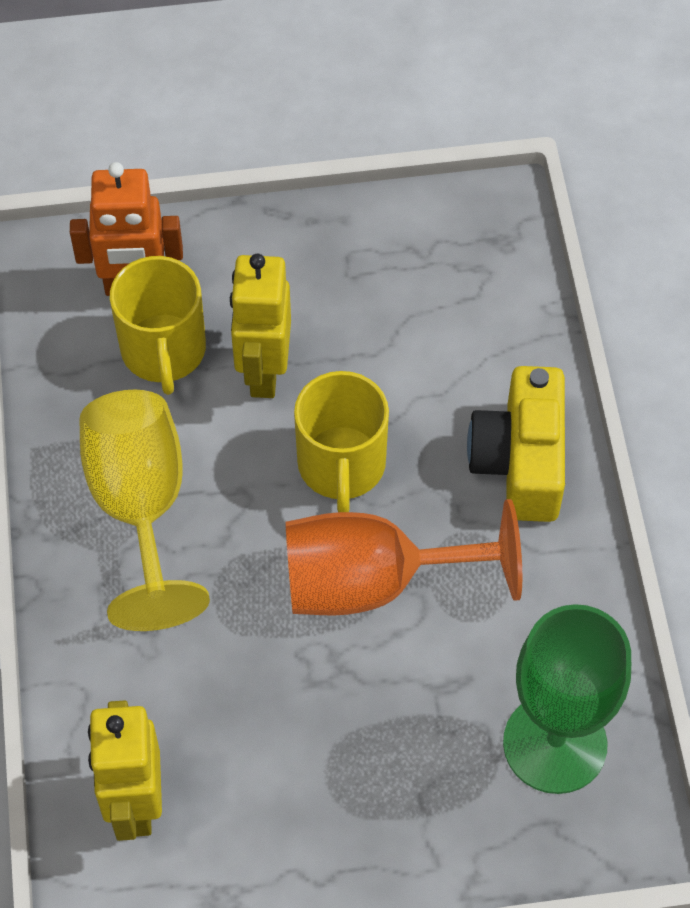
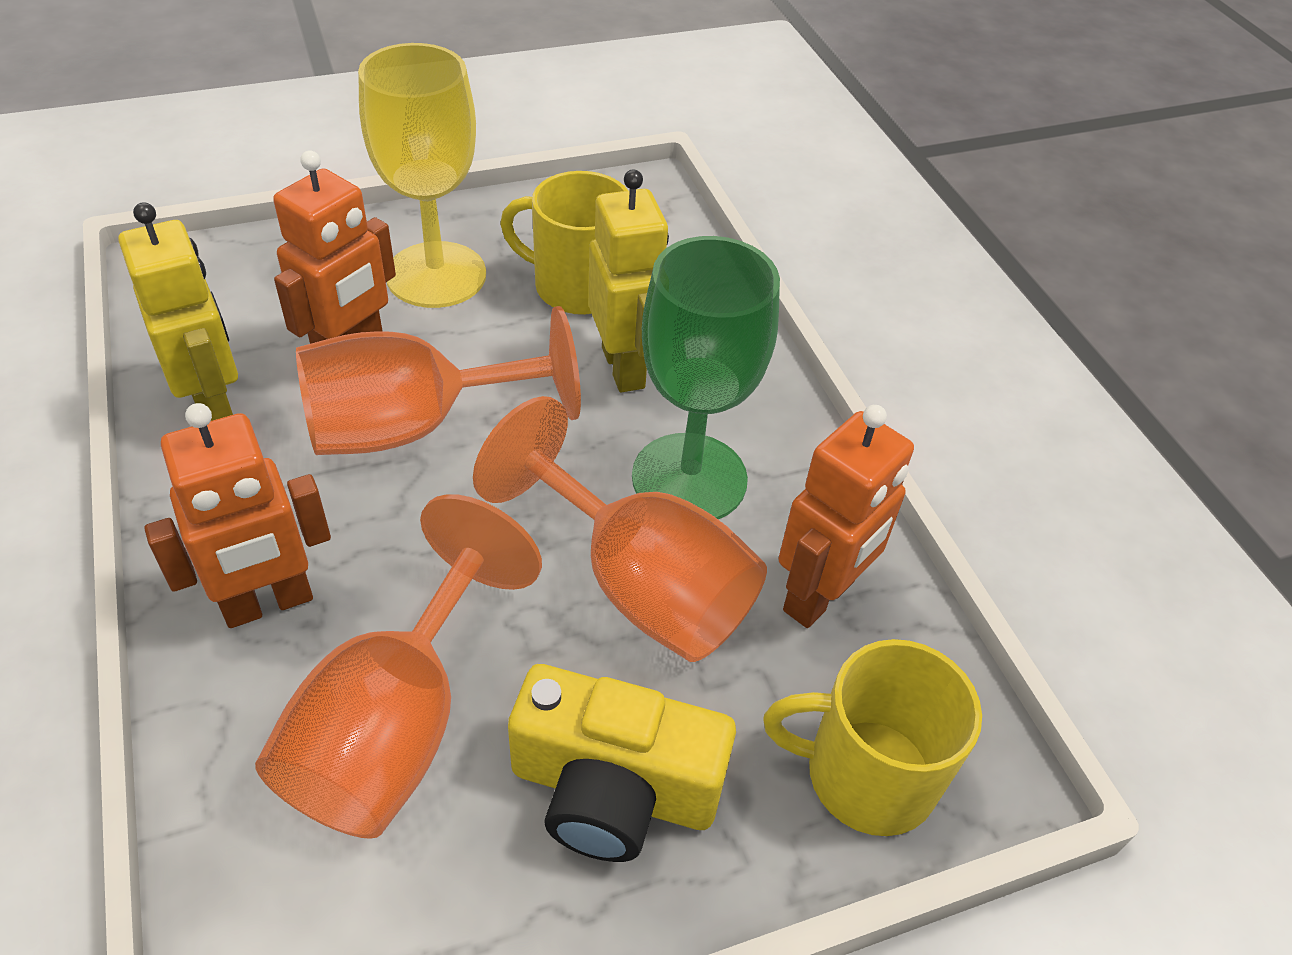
orange goblet: 1 -> 3
orange robot: 1 -> 3

